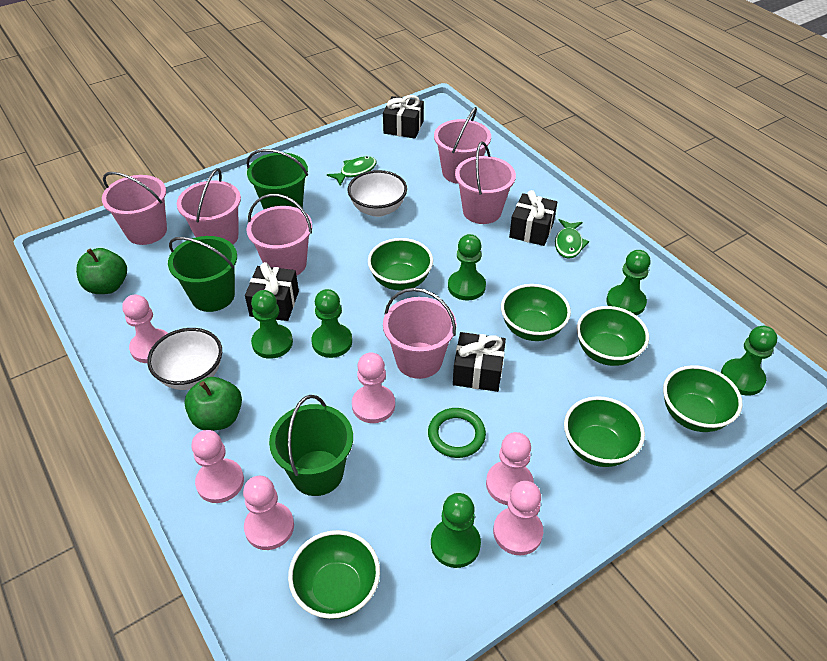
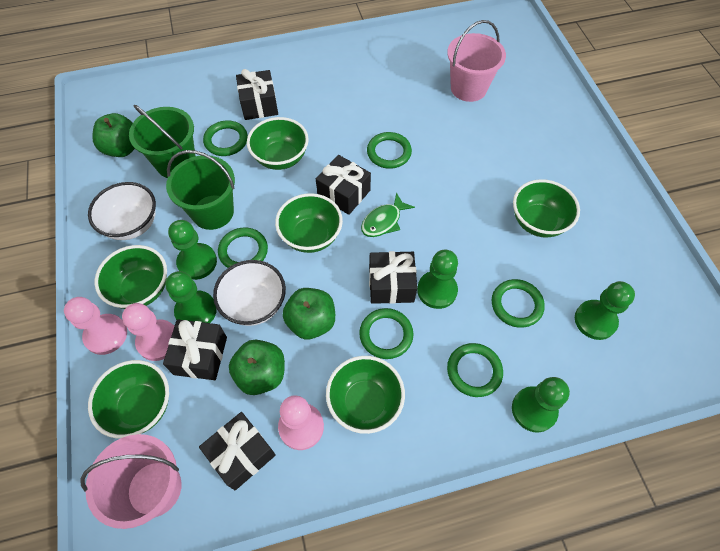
black gift: 4 -> 5
green apple: 2 -> 3
green bucket: 3 -> 2
green fish: 2 -> 1
green pawn: 6 -> 5
green ring: 1 -> 6
pink bucket: 6 -> 2
pink pawn: 6 -> 3

